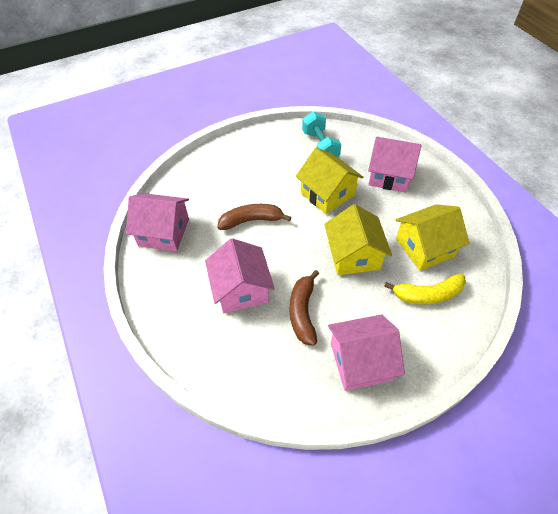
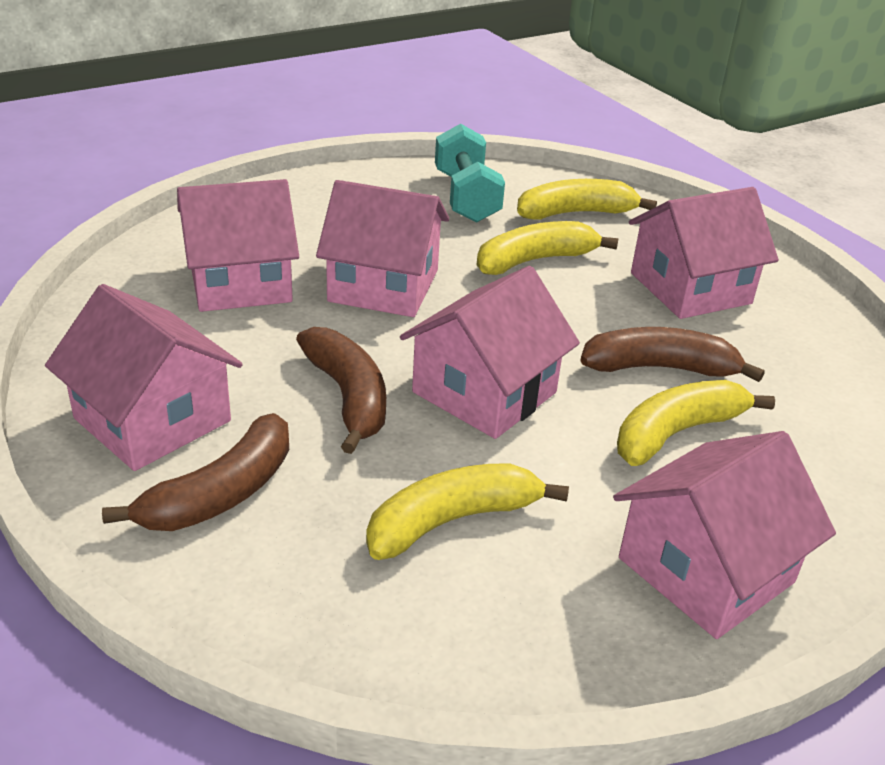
brown banana: 2 -> 3
pink house: 4 -> 6
yellow banana: 1 -> 4
yellow house: 3 -> 0

